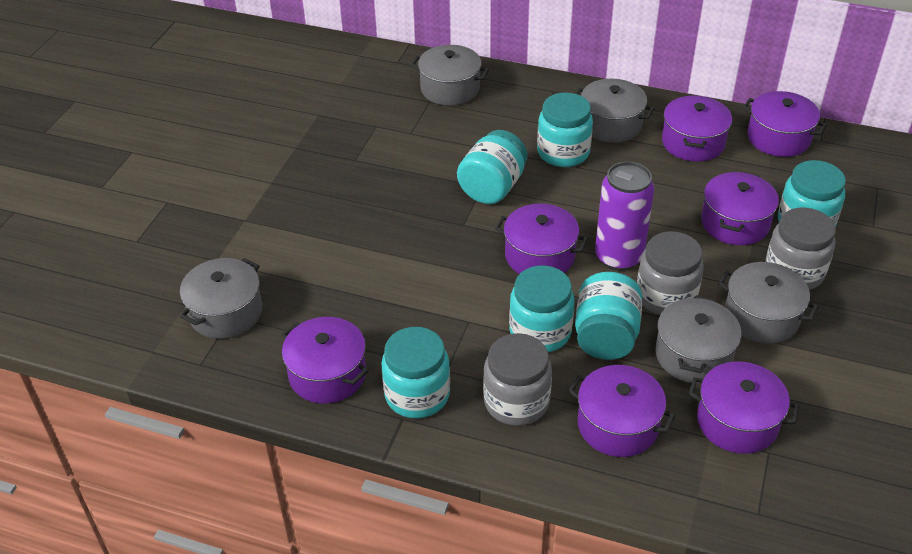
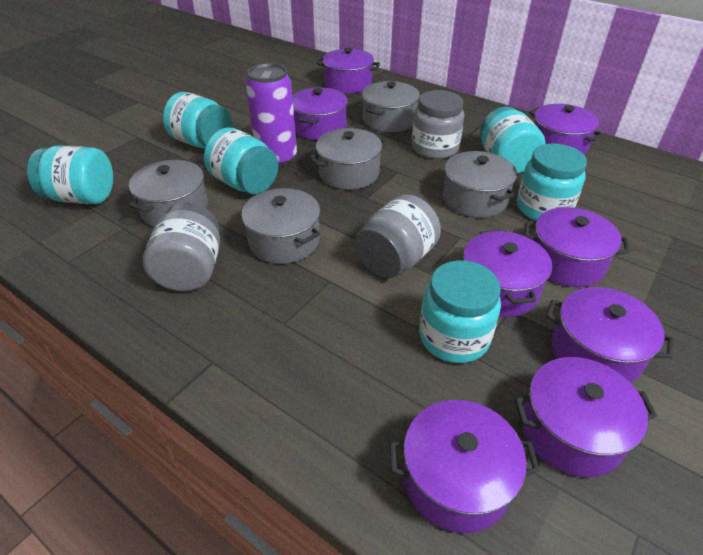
purple pot: 7 -> 8

